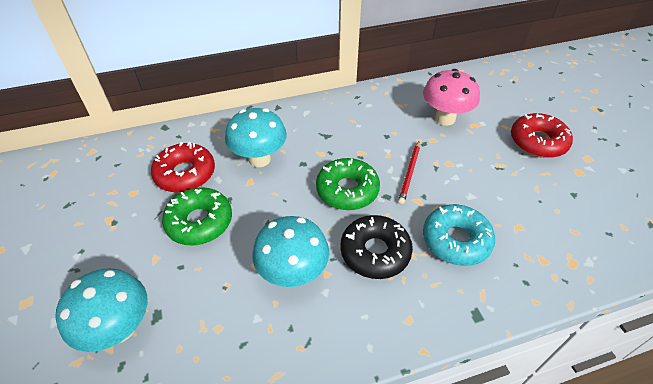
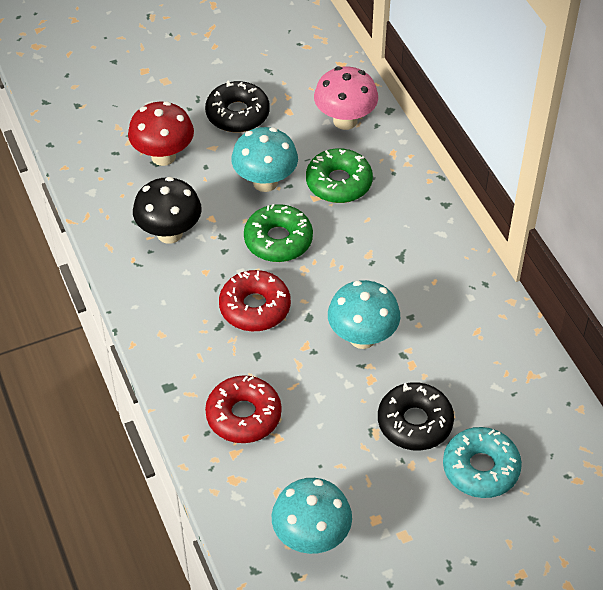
black donut: 1 -> 2
black mushroom: 0 -> 1
red mushroom: 0 -> 1
red pencil: 1 -> 0

